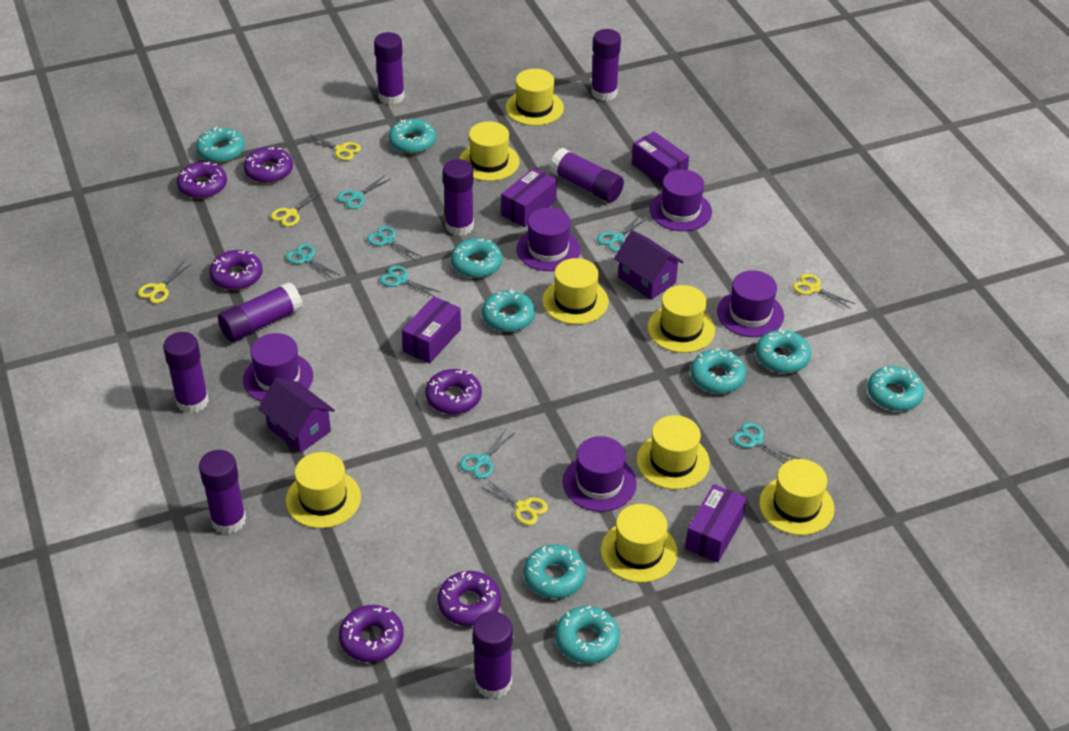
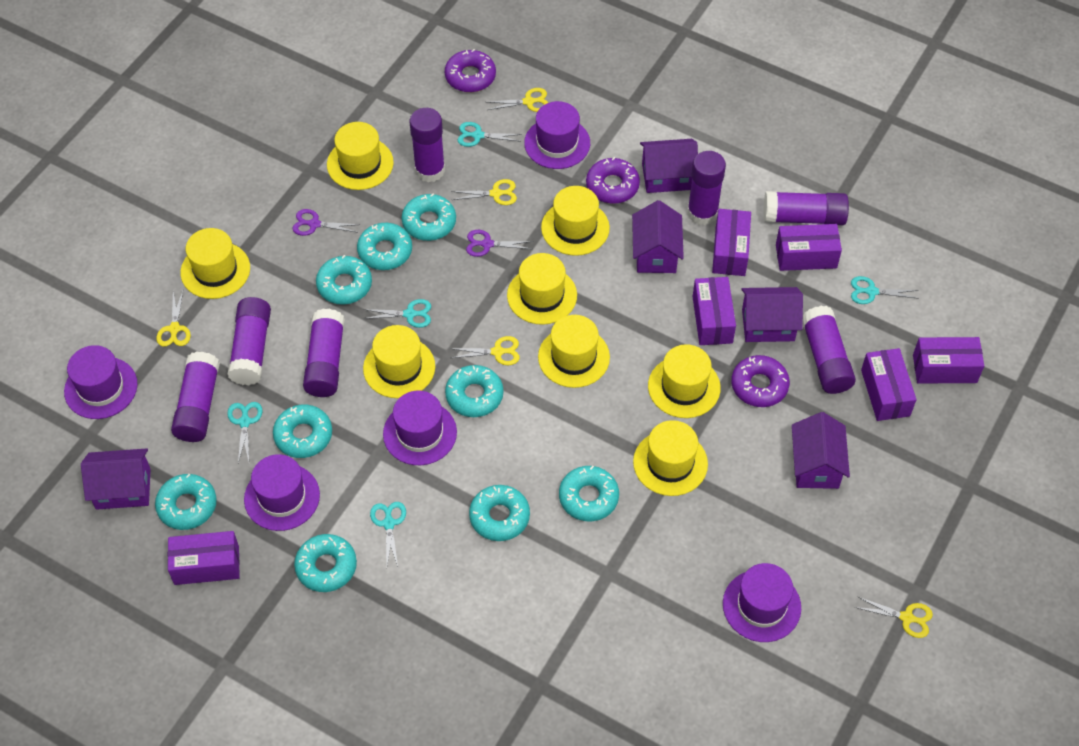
purple box: 4 -> 6
purple donut: 6 -> 3
purple glue stick: 8 -> 7
purple house: 2 -> 5
purple scissors: 0 -> 2
turquoise scissors: 7 -> 5

